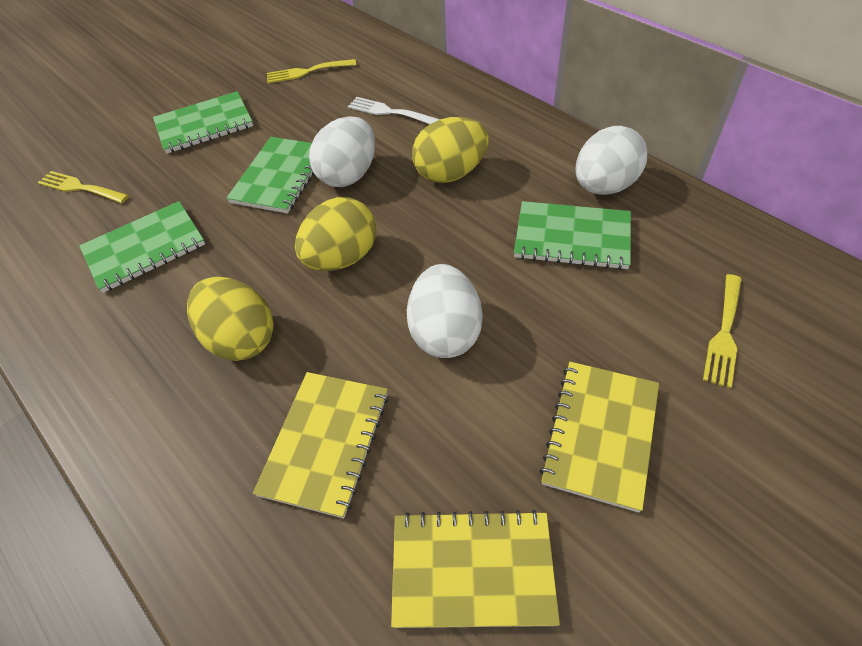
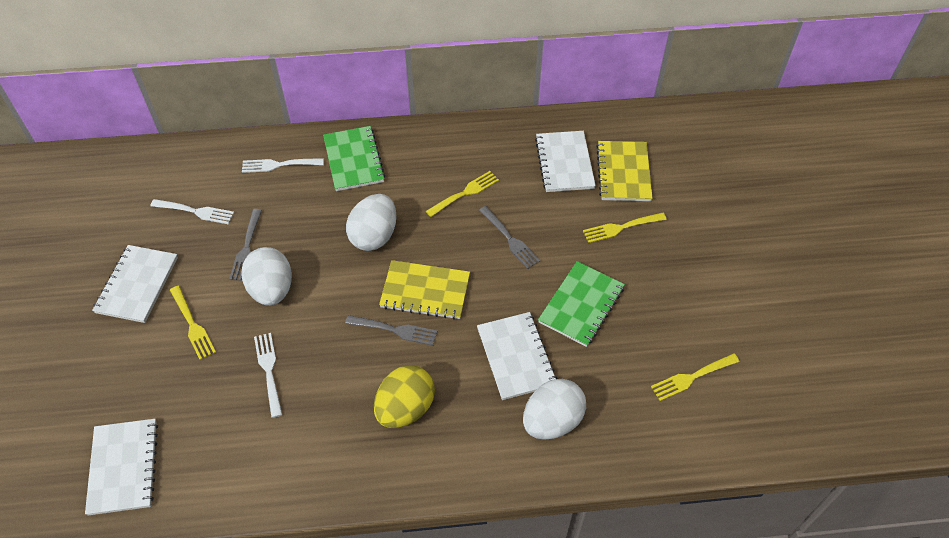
green notebook: 4 -> 2
grey fork: 0 -> 3
white fork: 1 -> 3
white notebook: 0 -> 4
yellow egg: 3 -> 1
yellow fork: 3 -> 4
yellow notebook: 3 -> 2

